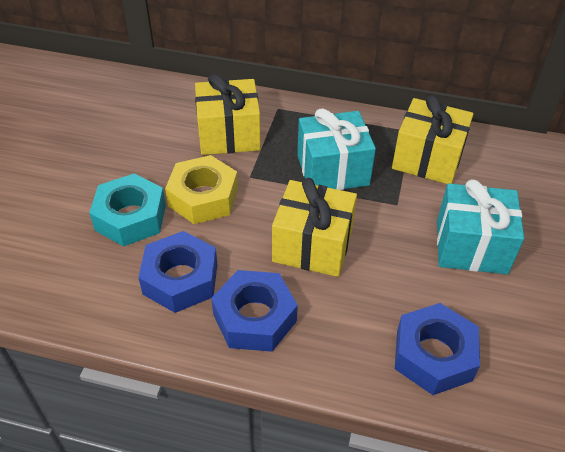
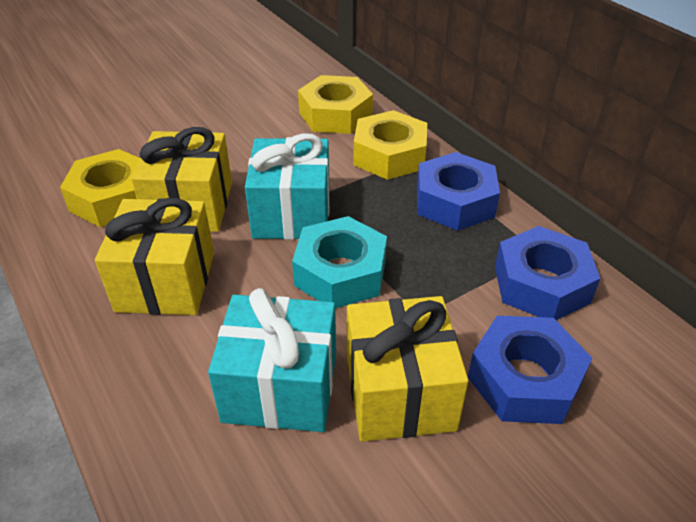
yellow nut: 1 -> 3

